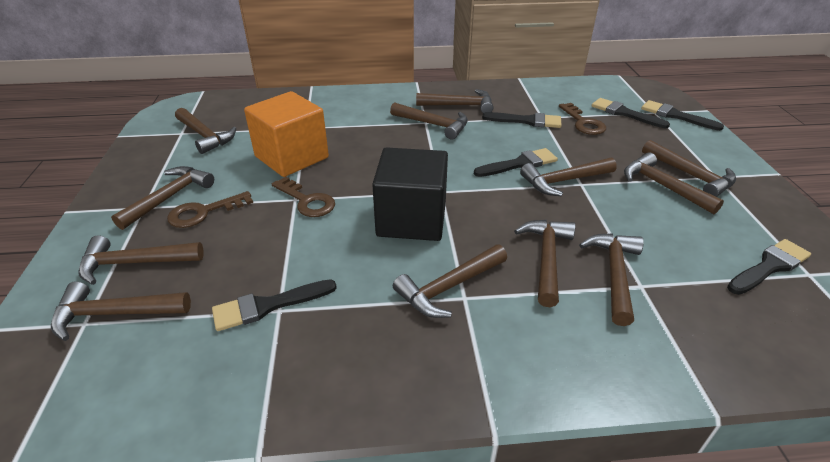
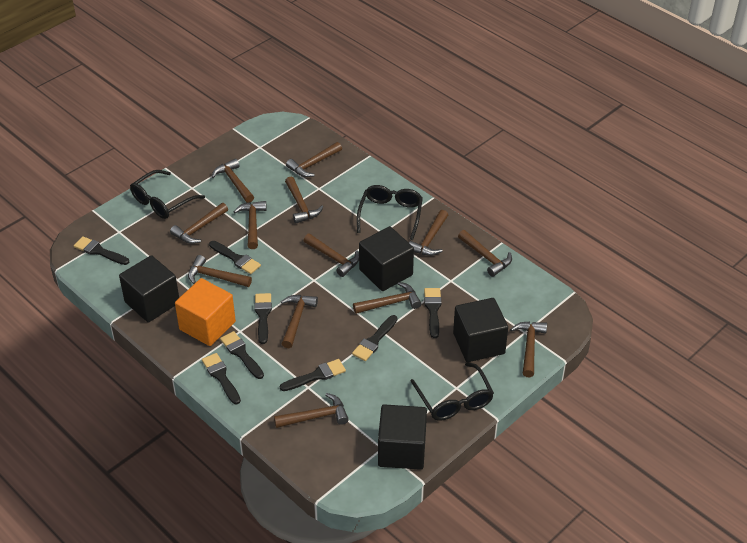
black brush: 6 -> 8
black cube: 1 -> 4
black glasses: 0 -> 3
brown hammer: 12 -> 13
brown key: 3 -> 0

